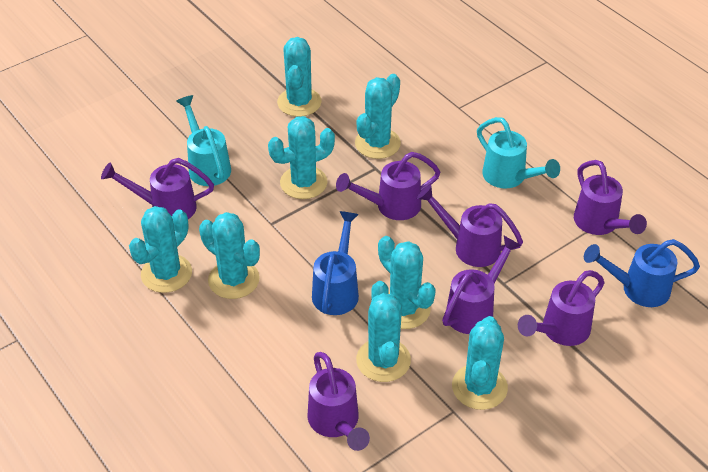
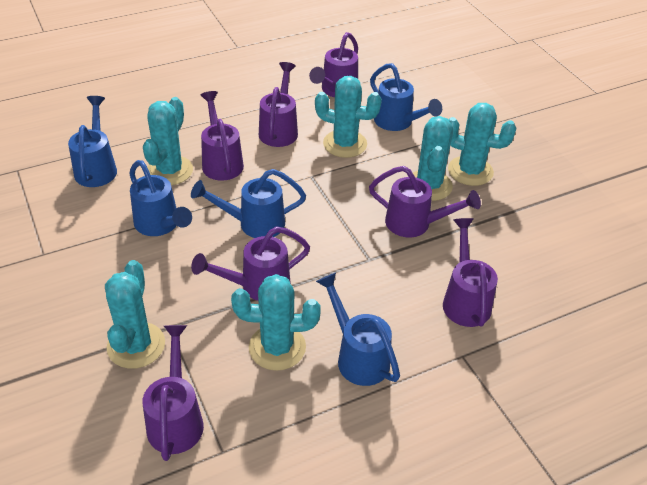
blue watering can: 2 -> 5
turquoise cactus: 8 -> 6
turquoise watering can: 2 -> 0

